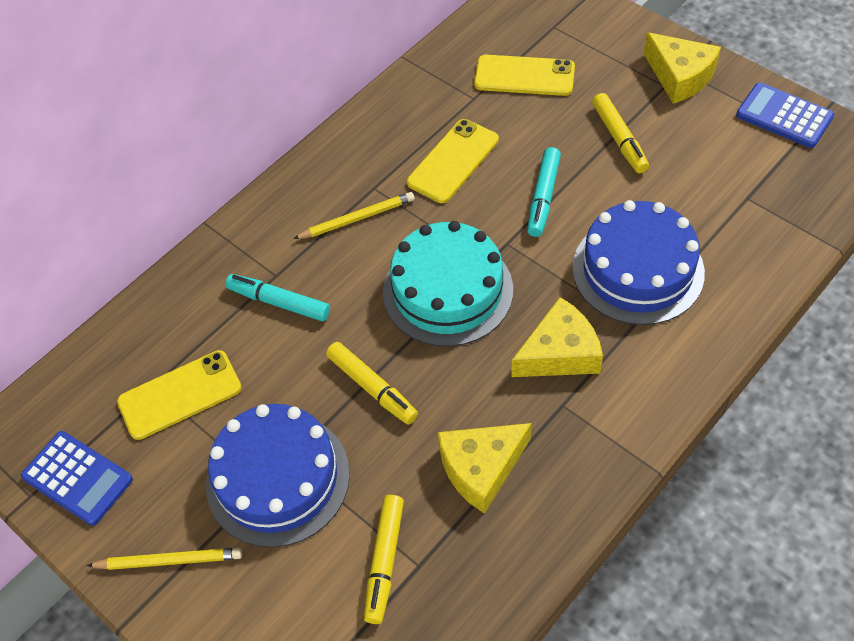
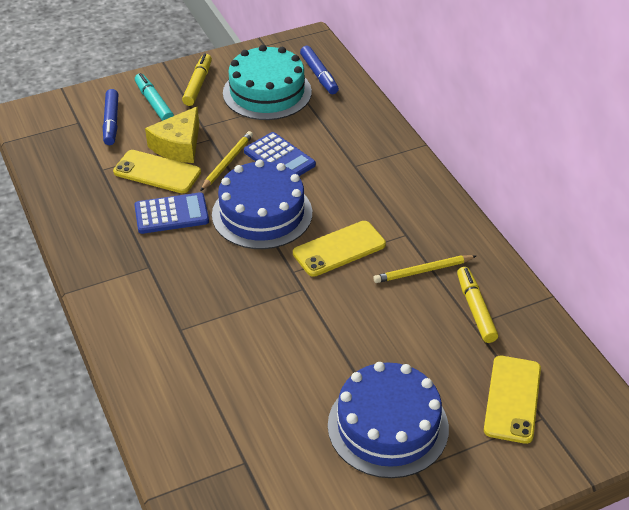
blue marker: 0 -> 2
turquoise marker: 2 -> 1
yellow cheese: 3 -> 1
yellow marker: 3 -> 2

